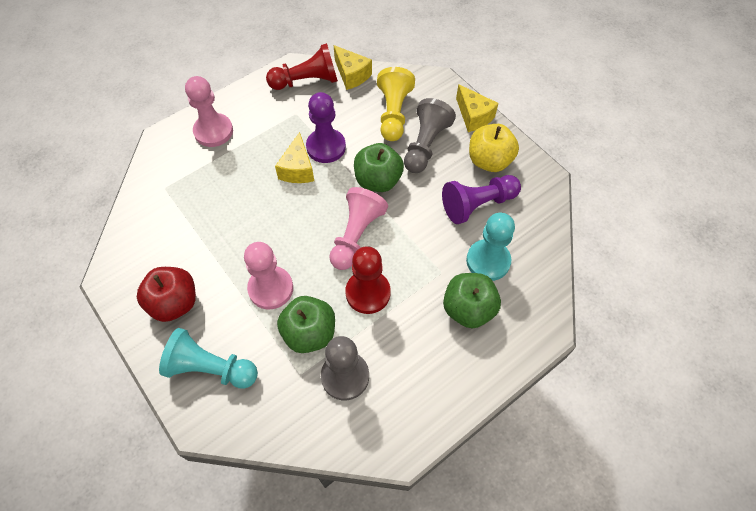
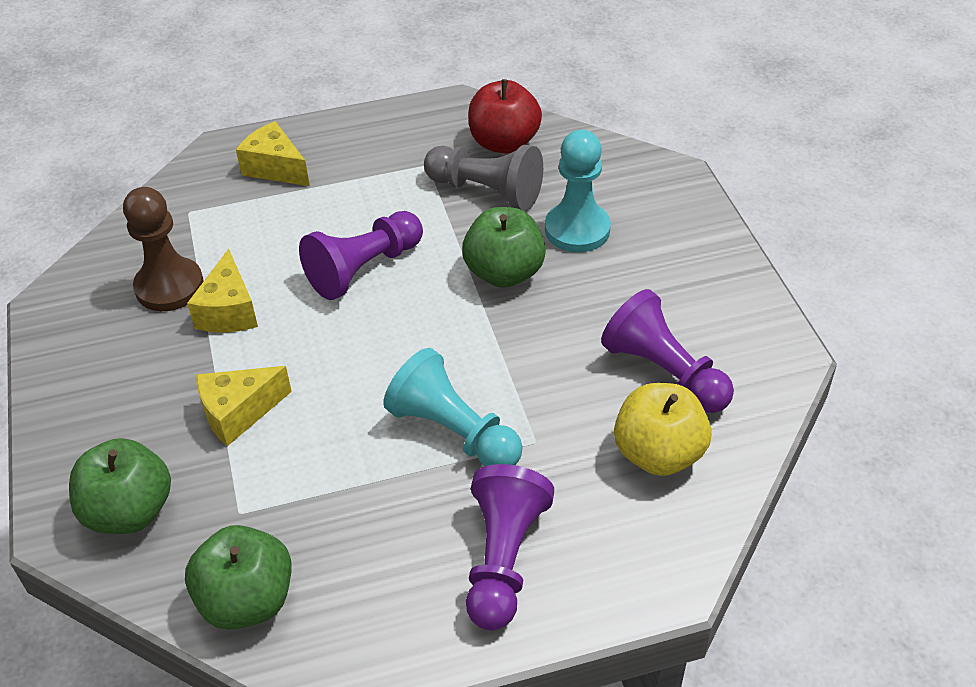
brown pawn: 0 -> 1
grey pawn: 2 -> 1
pink pawn: 3 -> 0
purple pawn: 2 -> 3
red pawn: 2 -> 0
yellow pawn: 1 -> 0

